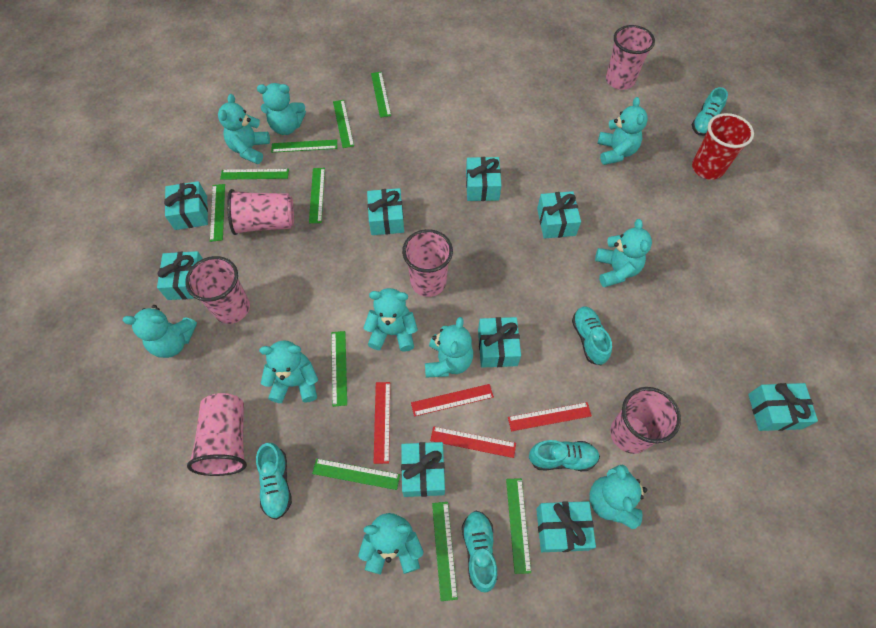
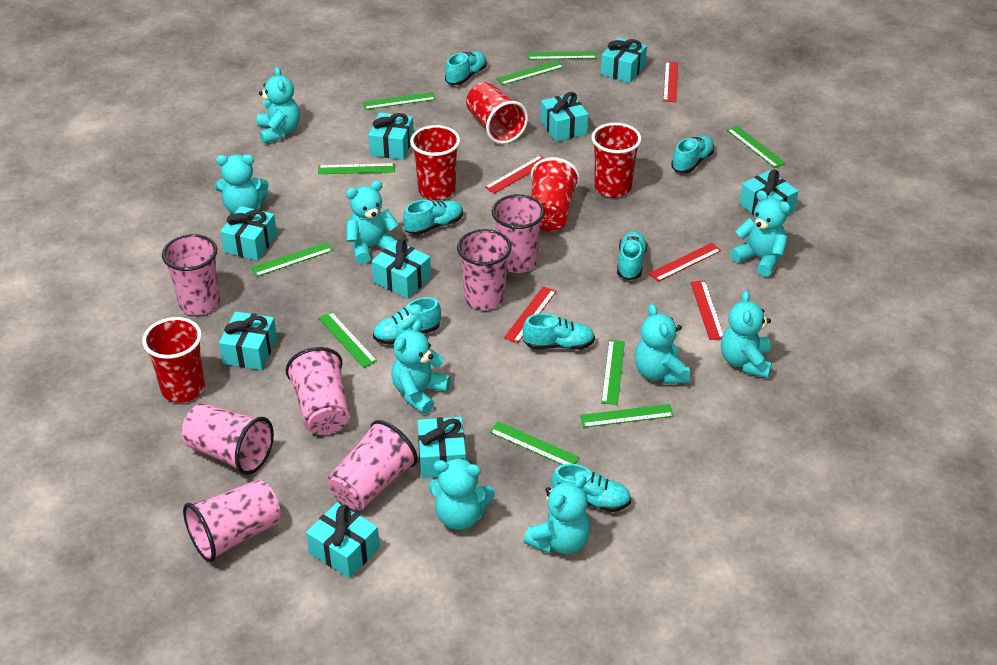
pink cup: 6 -> 7
red cup: 1 -> 5
red ruler: 4 -> 5
turquoise shoe: 5 -> 7
turquoise teddy bear: 10 -> 9

